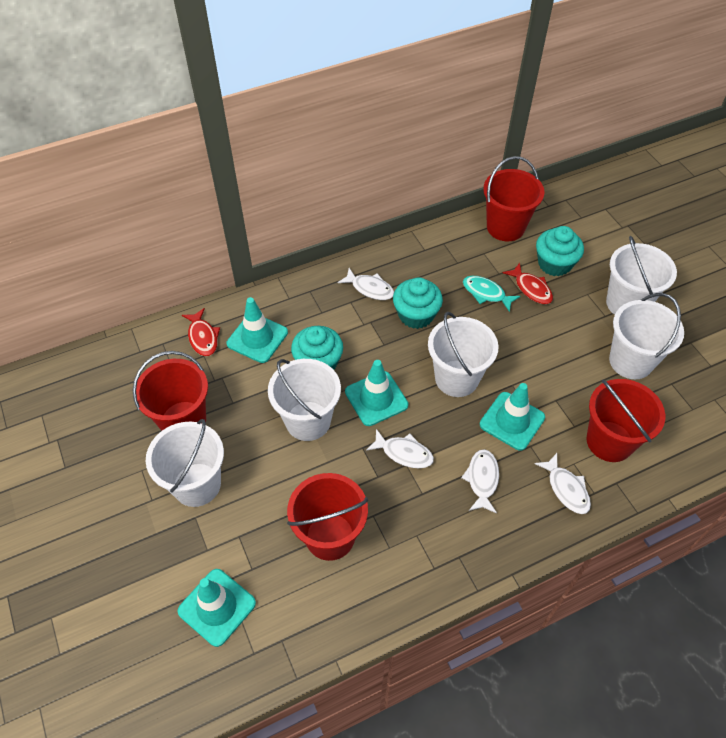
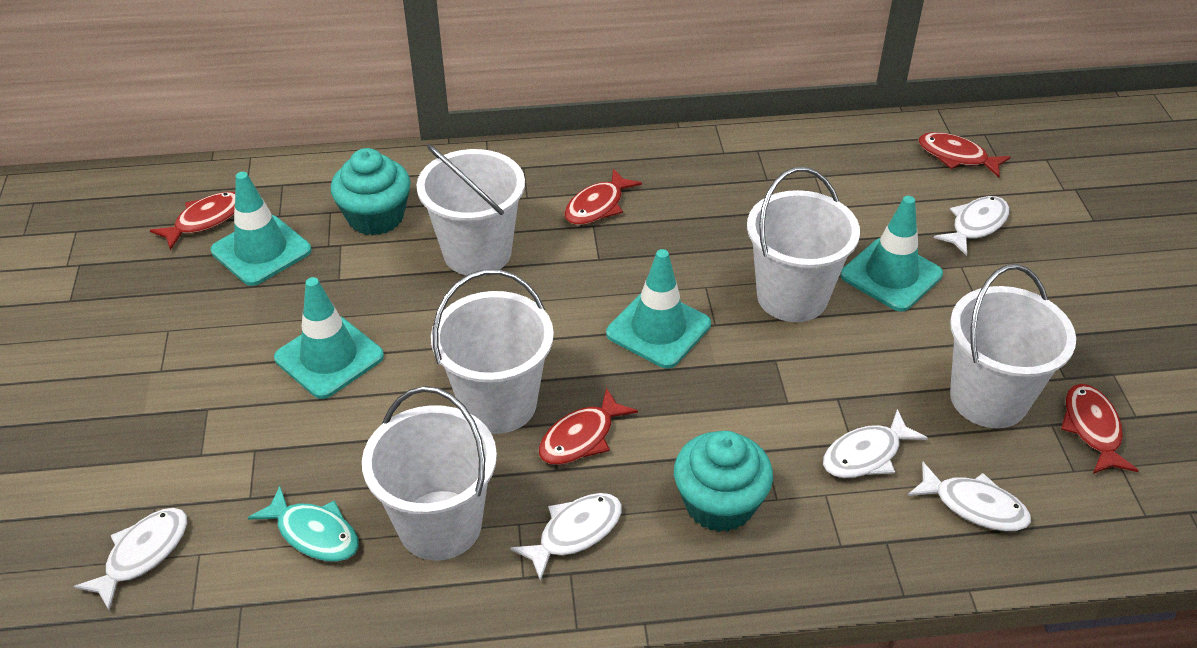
red bucket: 4 -> 0
red fish: 2 -> 5
turquoise cupcake: 3 -> 2
white fish: 4 -> 5

